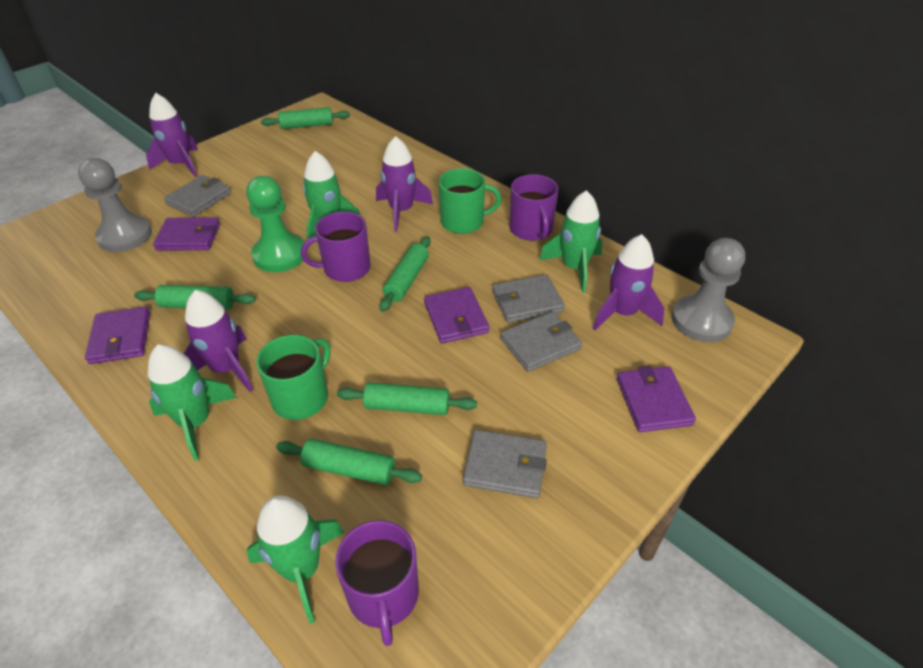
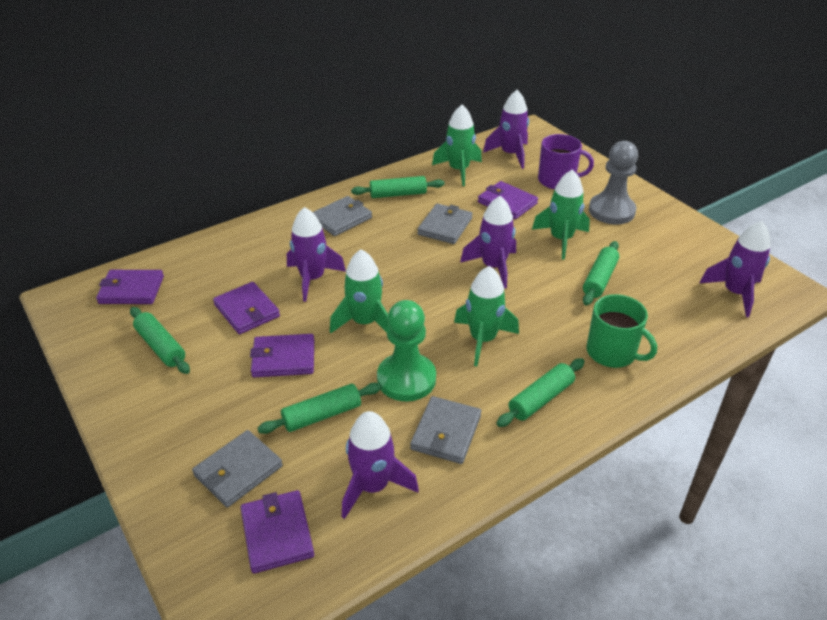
green mug: 2 -> 1
grey pawn: 2 -> 1
purple mug: 3 -> 1
purple rocket: 4 -> 5
purple wallet: 4 -> 5

